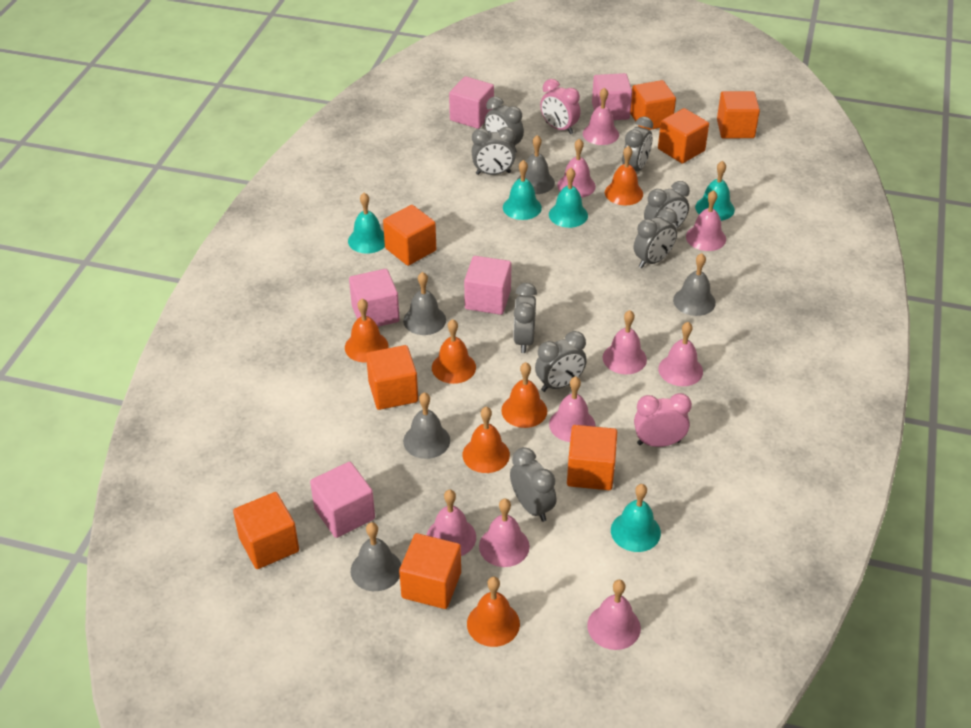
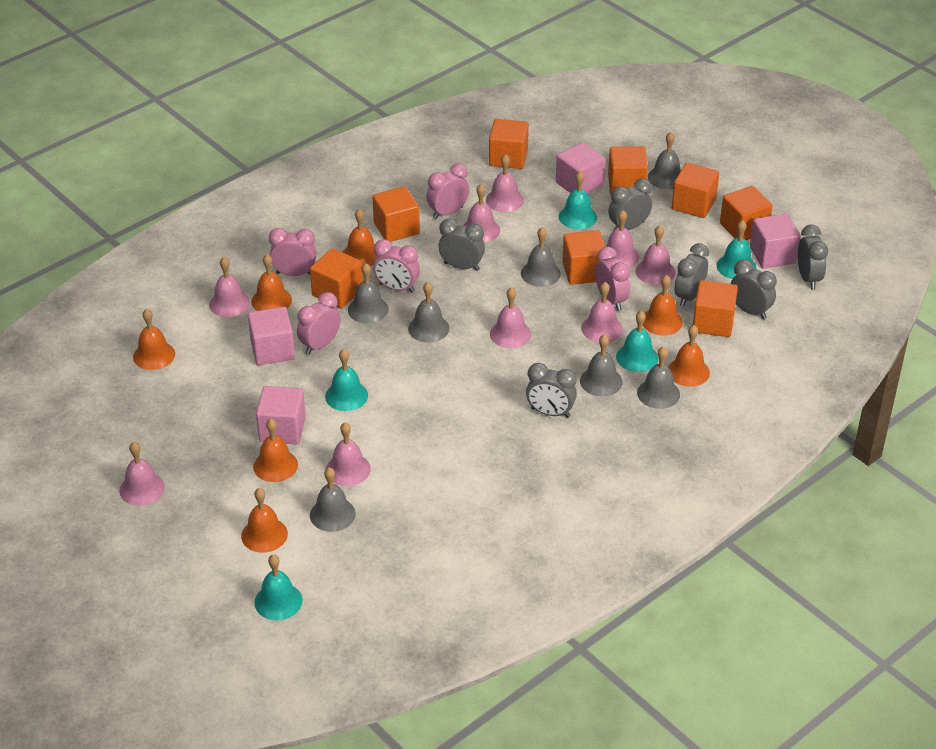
grey bell: 5 -> 7
grey clock: 8 -> 6
orange bell: 6 -> 7
pink clock: 2 -> 5
pink cube: 5 -> 4

